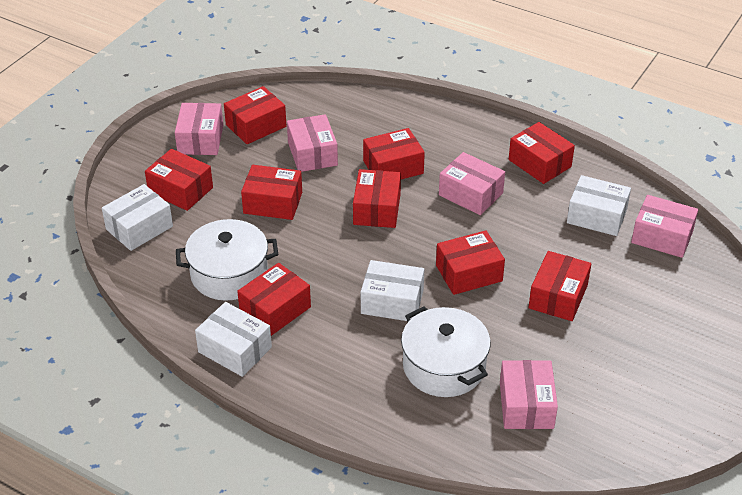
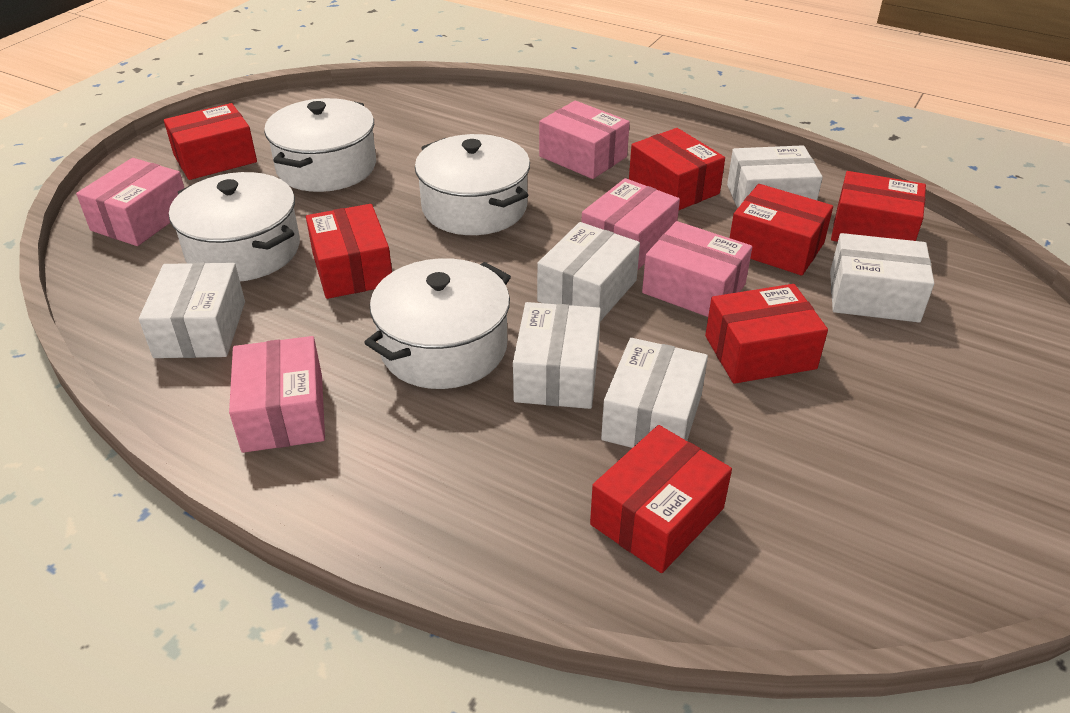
red box: 9 -> 7
white box: 4 -> 6
white pot: 2 -> 4

